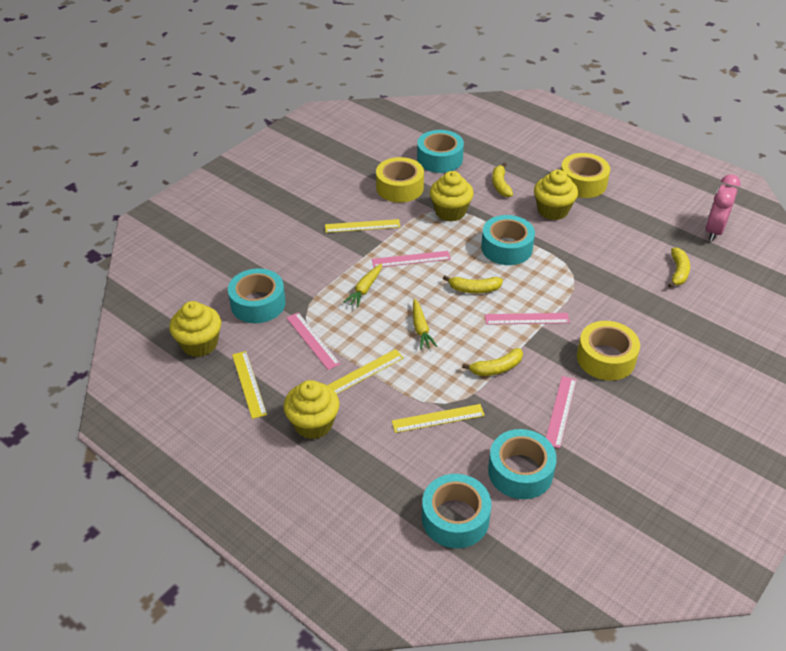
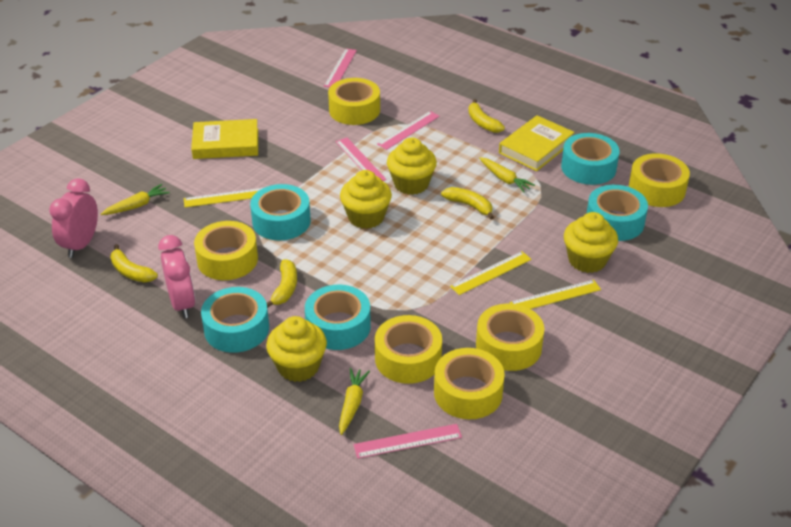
pink clock: 1 -> 2
yellow book: 0 -> 2
yellow carrot: 2 -> 3
yellow ruler: 4 -> 3
yellow tape: 3 -> 6

